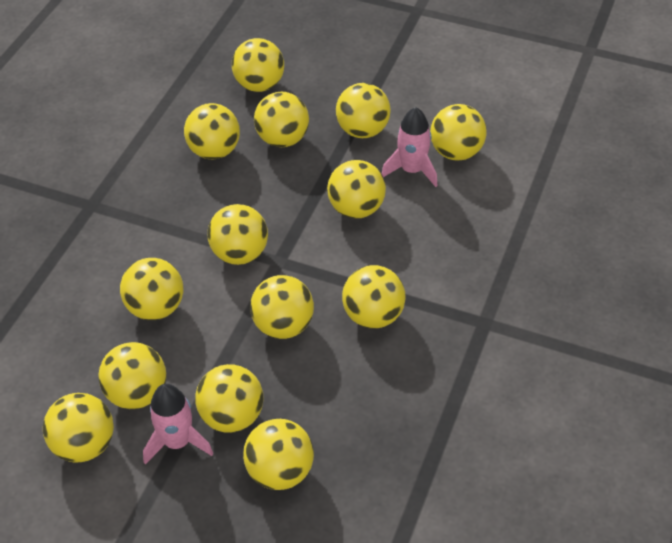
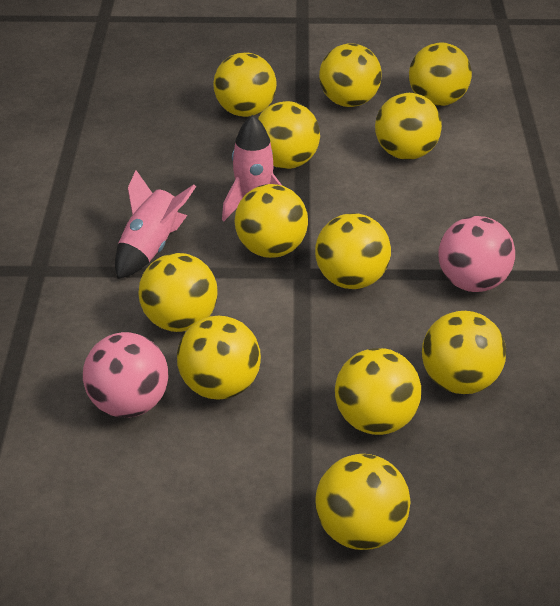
pink ball: 0 -> 2
yellow ball: 14 -> 12

